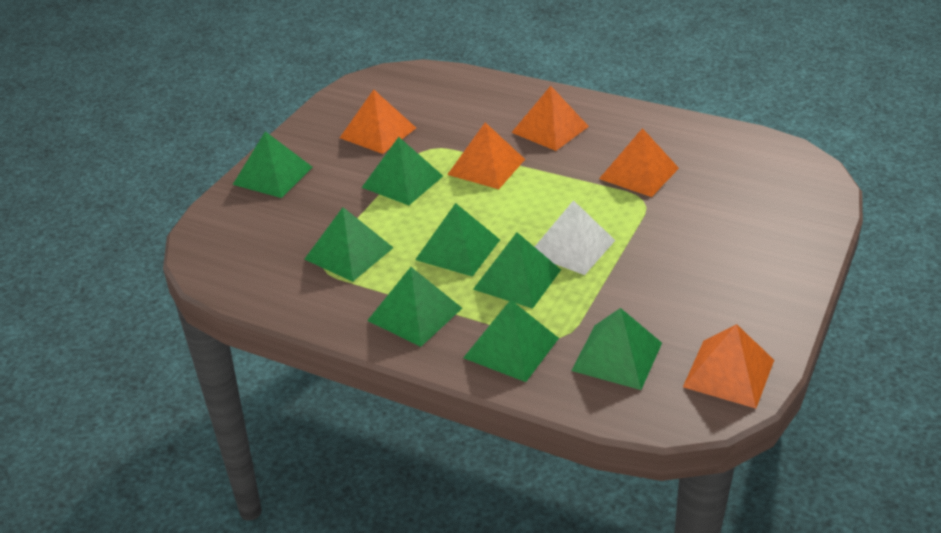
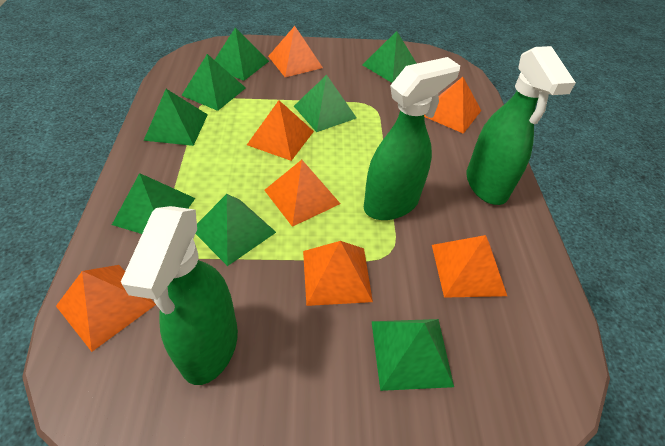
green spray bottle: 0 -> 3
orange pyramid: 5 -> 7
white pyramid: 1 -> 0

